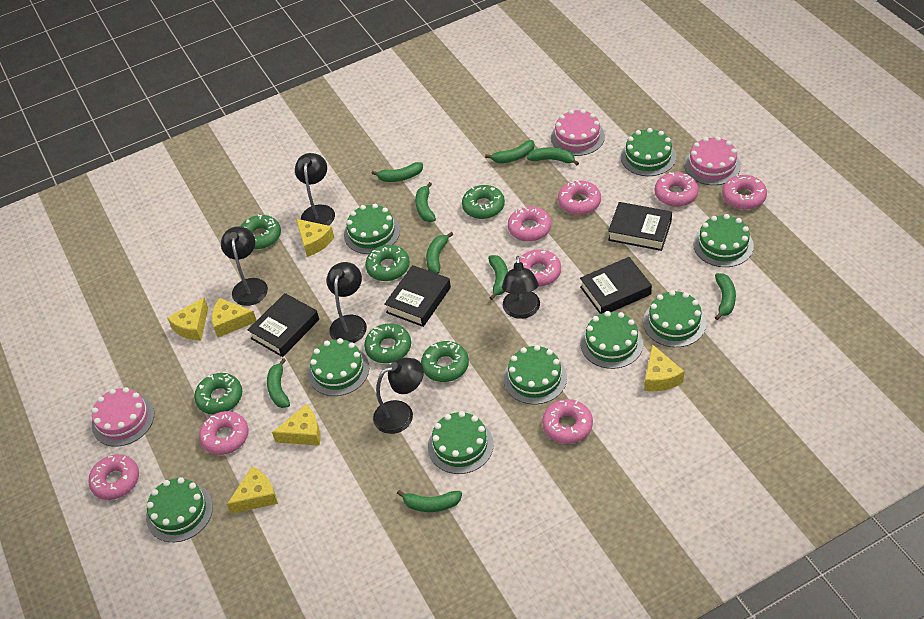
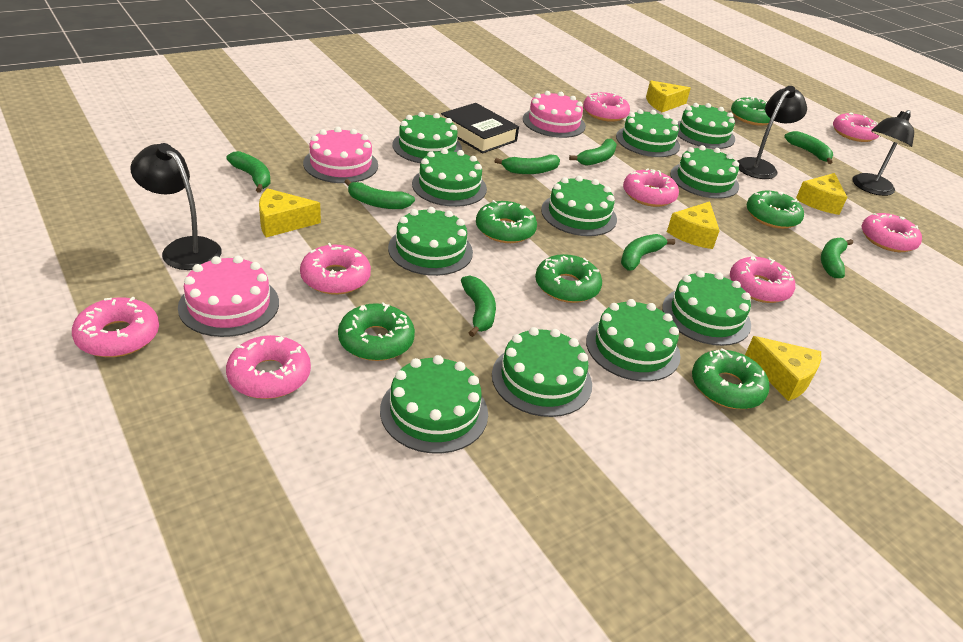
black book: 4 -> 1
black lamp: 5 -> 3
green banana: 9 -> 8
green cake: 9 -> 11
yellow cheese: 6 -> 5

